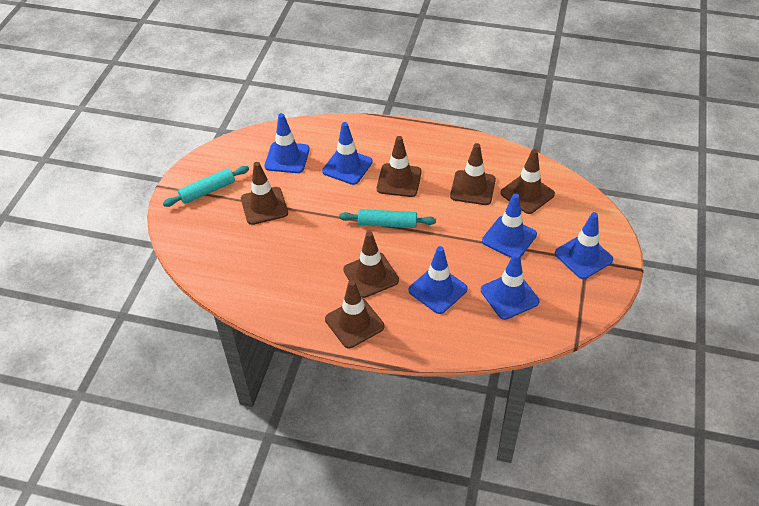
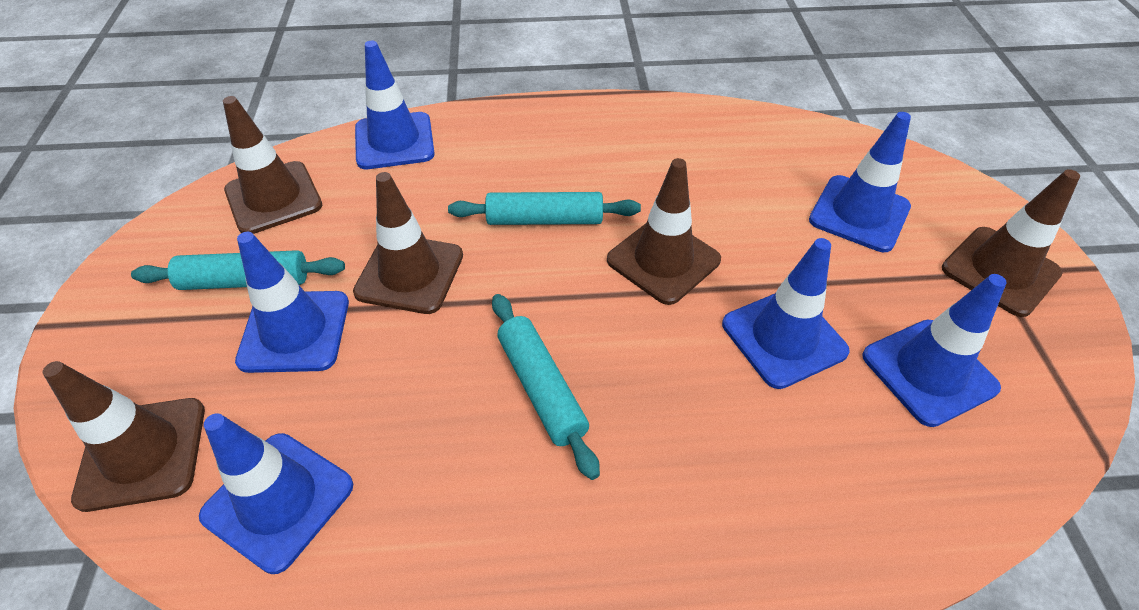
brown traffic cone: 6 -> 5
turquoise rolling pin: 2 -> 3

